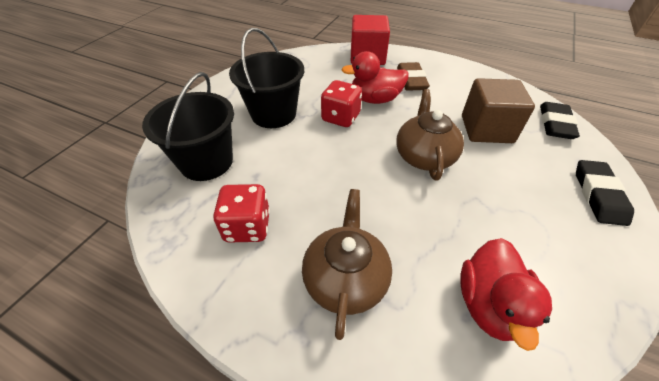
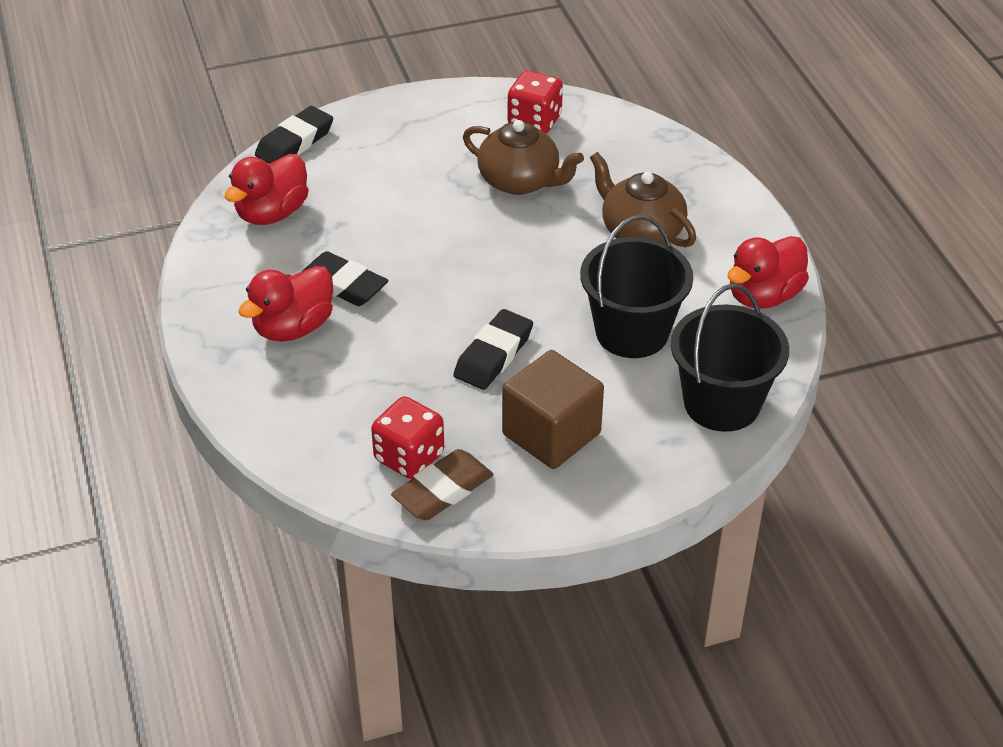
black eraser: 2 -> 3
red cube: 1 -> 0
red duck: 2 -> 3

